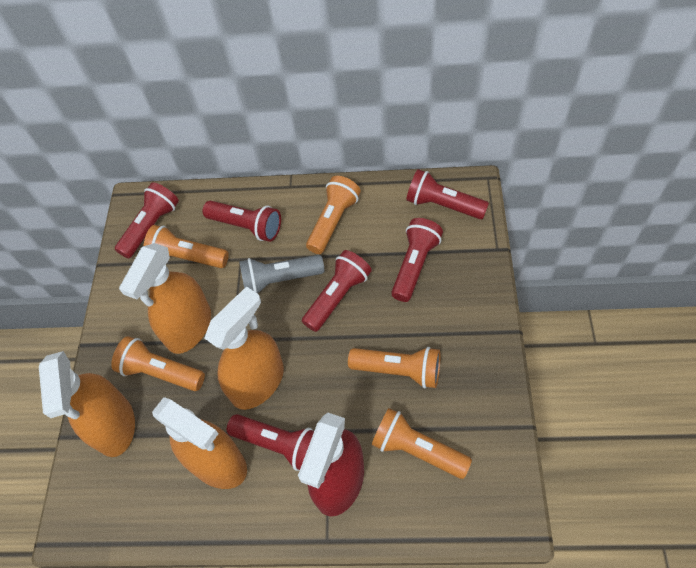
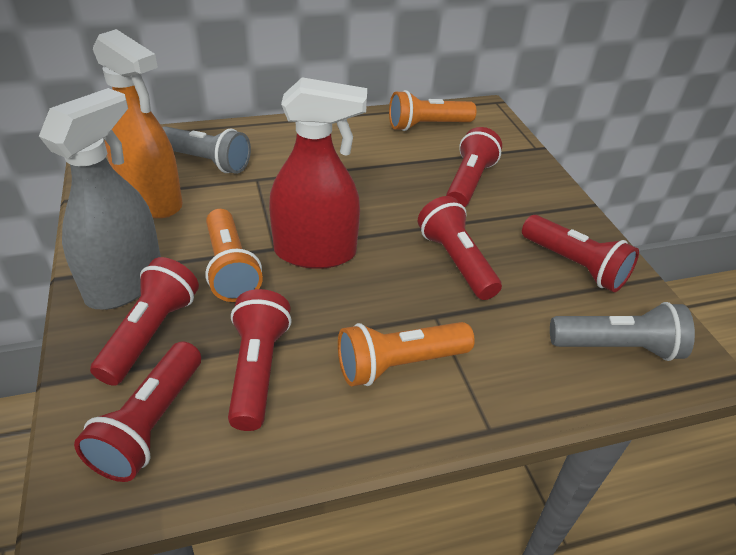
grey flashlight: 1 -> 2
grey spray bottle: 0 -> 1
orange flashlight: 5 -> 3
orange spray bottle: 4 -> 1

